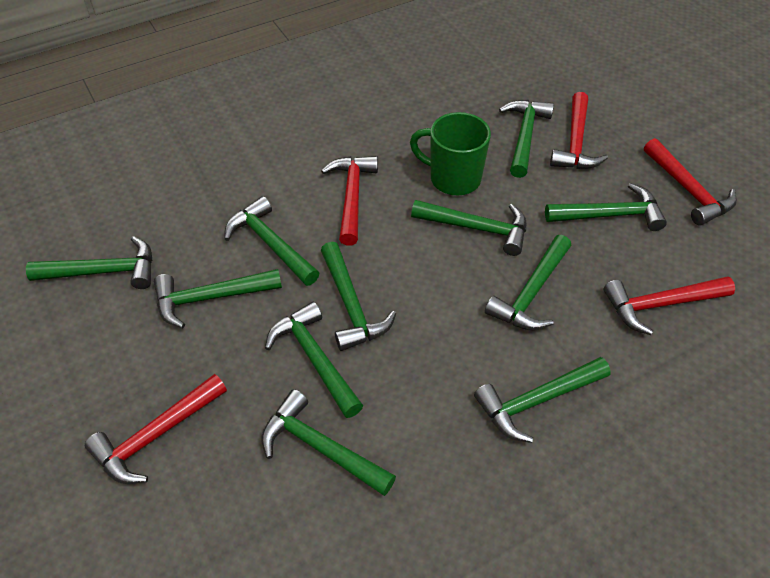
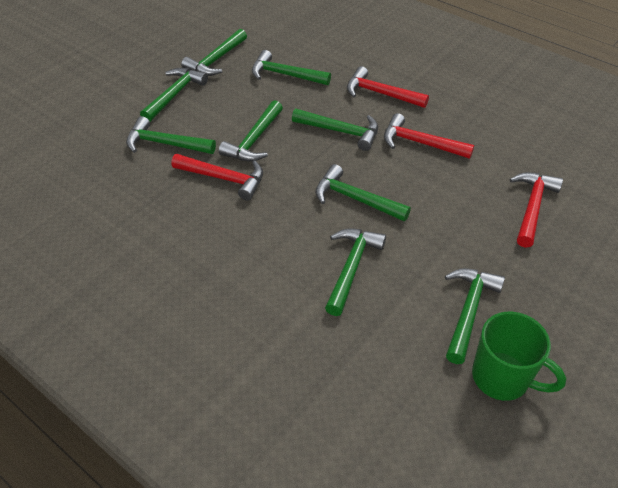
green hammer: 11 -> 9
red hammer: 5 -> 4

